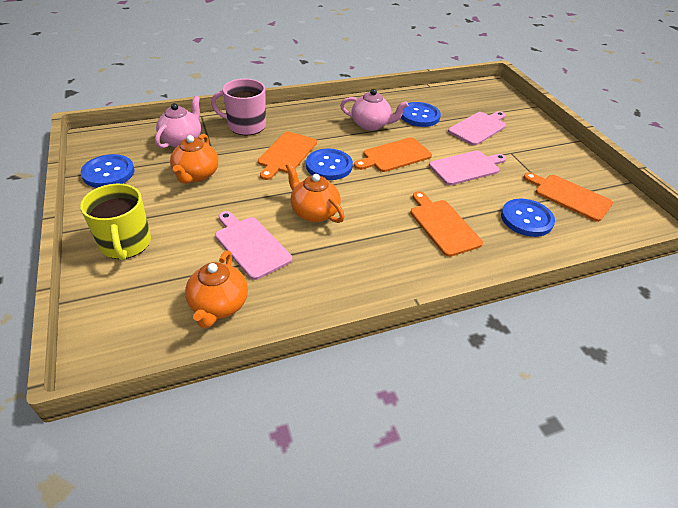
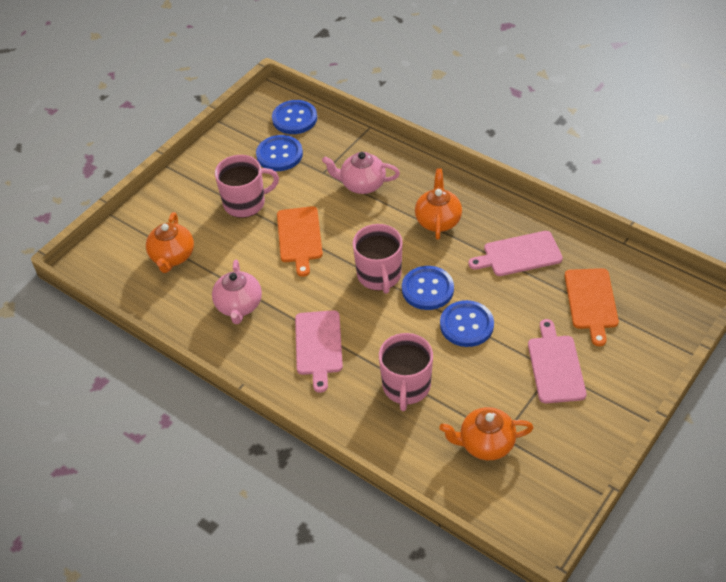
orange cutting board: 4 -> 2
pink mug: 1 -> 3
yellow mug: 1 -> 0

